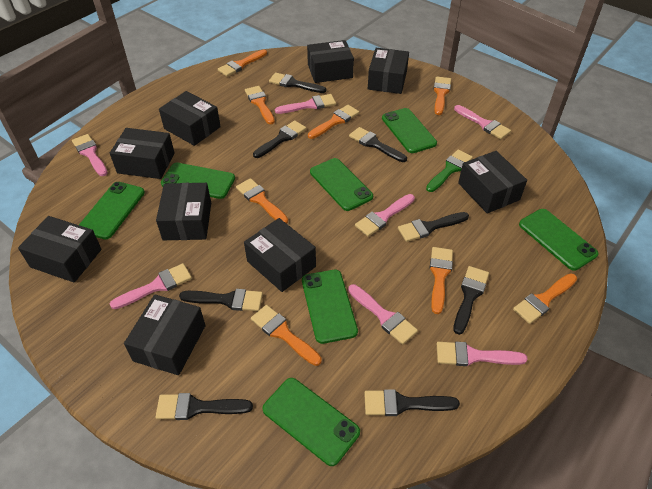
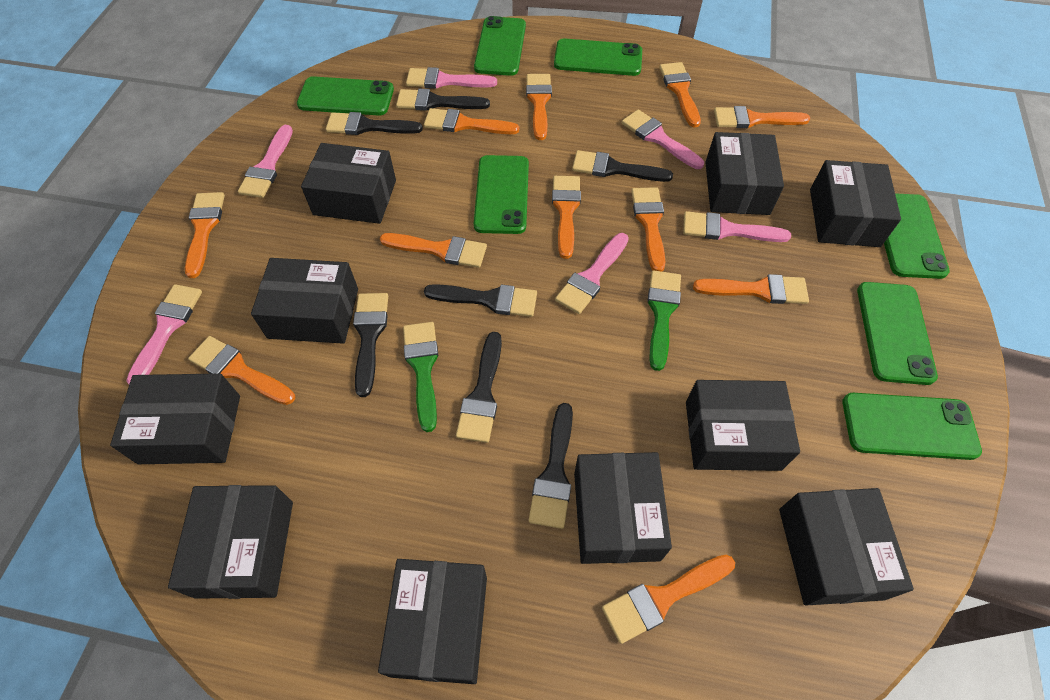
black box: 9 -> 10
black brush: 8 -> 7
green brush: 1 -> 2
orange brush: 8 -> 11
pink brush: 7 -> 6

